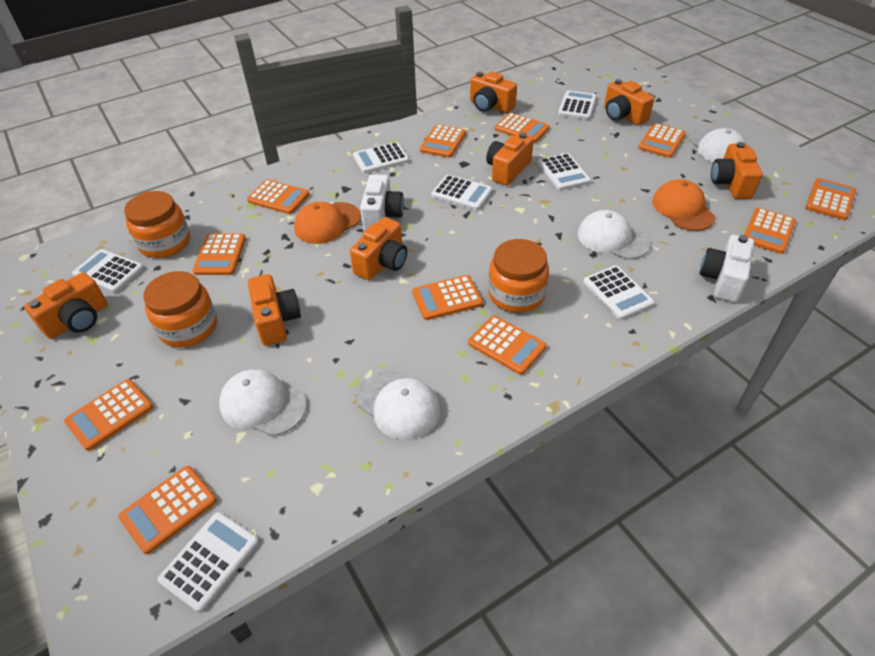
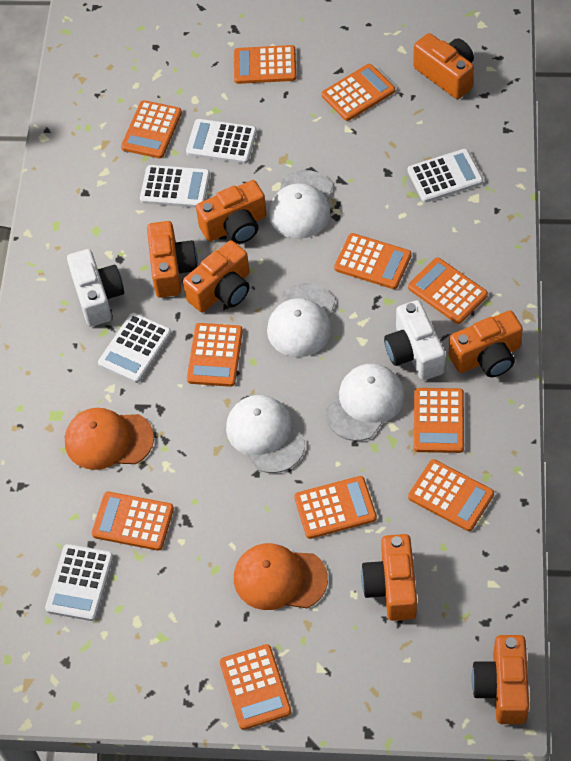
orange jar: 3 -> 0
white calculator: 7 -> 5

